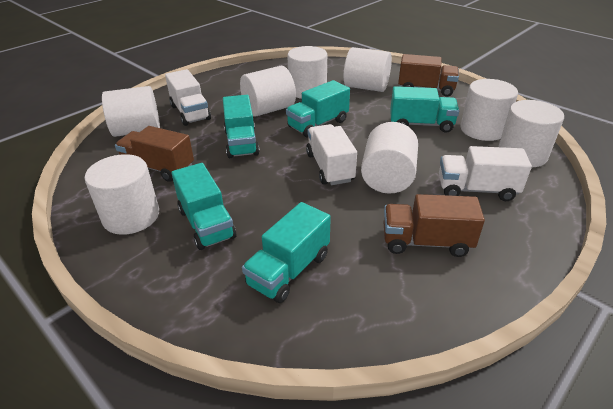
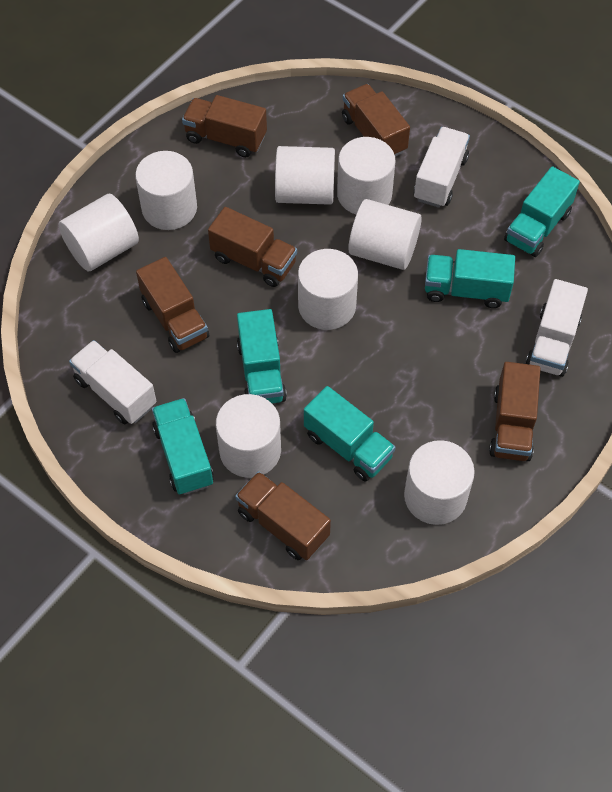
brown truck: 3 -> 6

